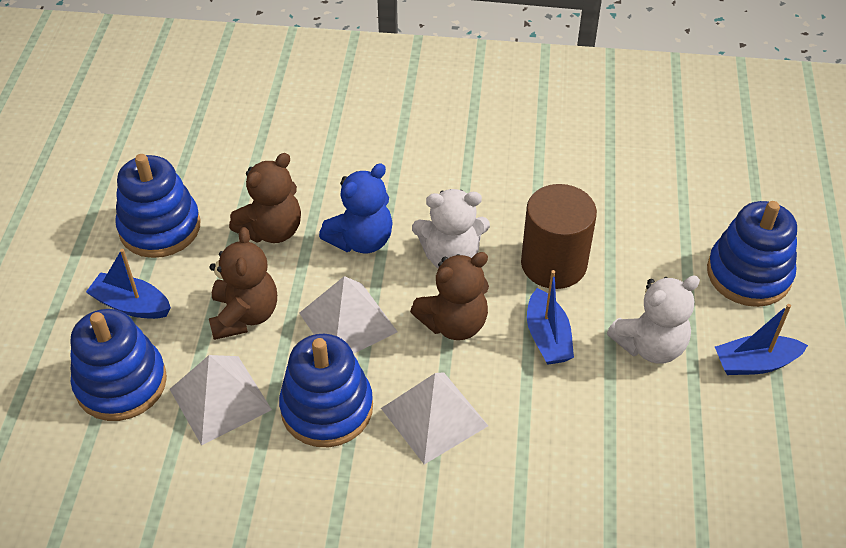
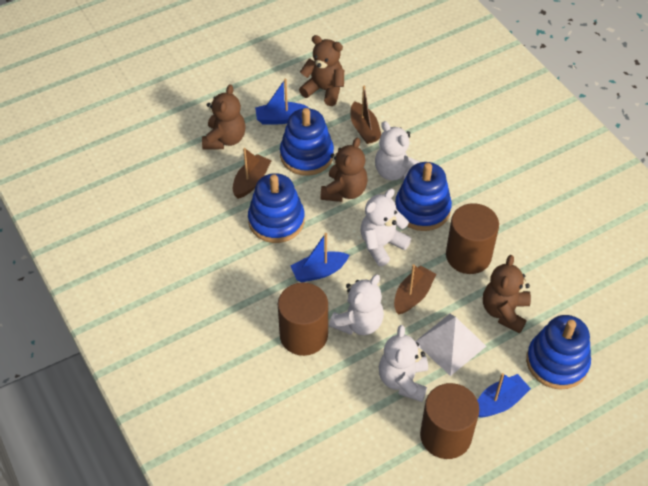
blue teddy bear: 1 -> 0
brown boat: 0 -> 3
brown cylinder: 1 -> 3
brown teddy bear: 3 -> 4
white pyramid: 3 -> 1
white teddy bear: 2 -> 4

